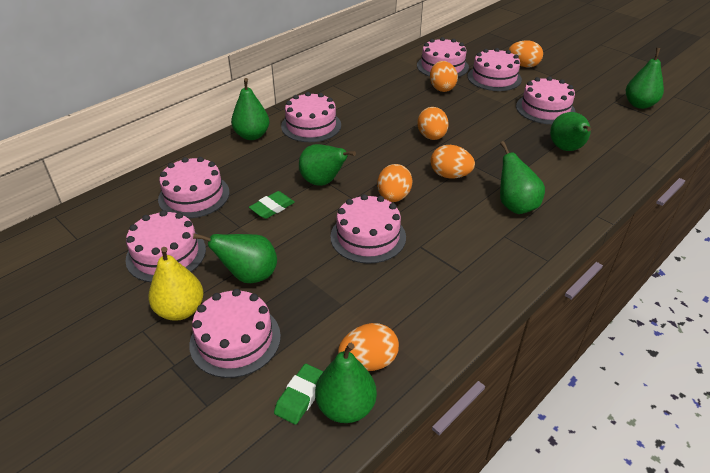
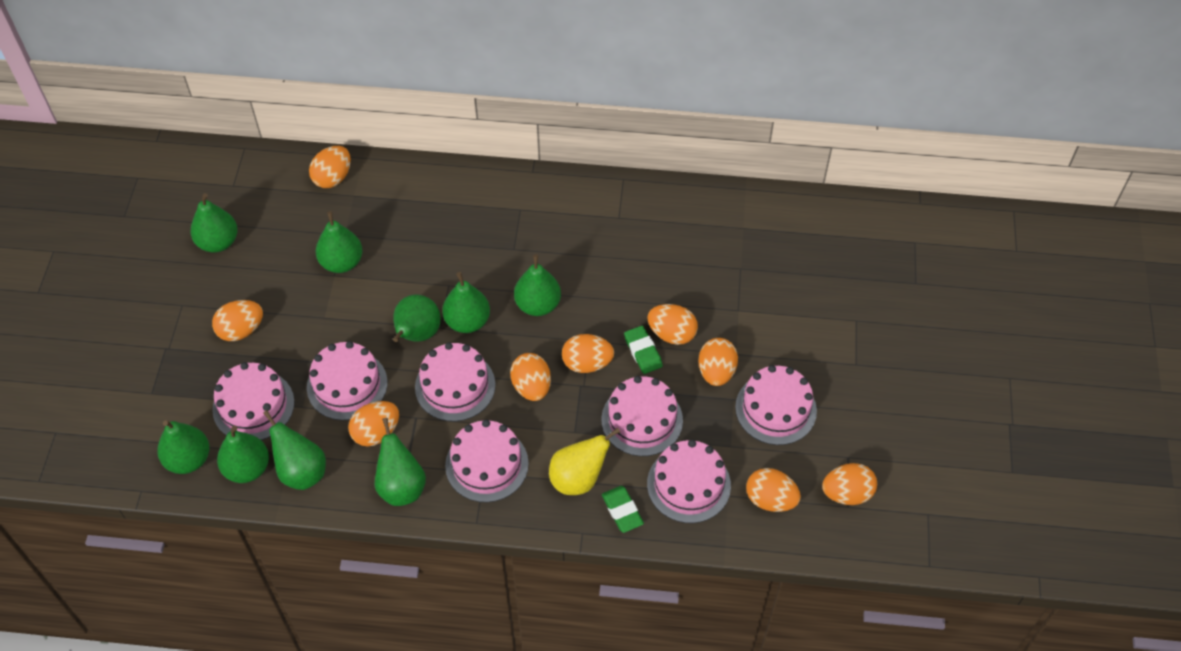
green pear: 7 -> 9
orange egg: 6 -> 9
pink cake: 8 -> 7

